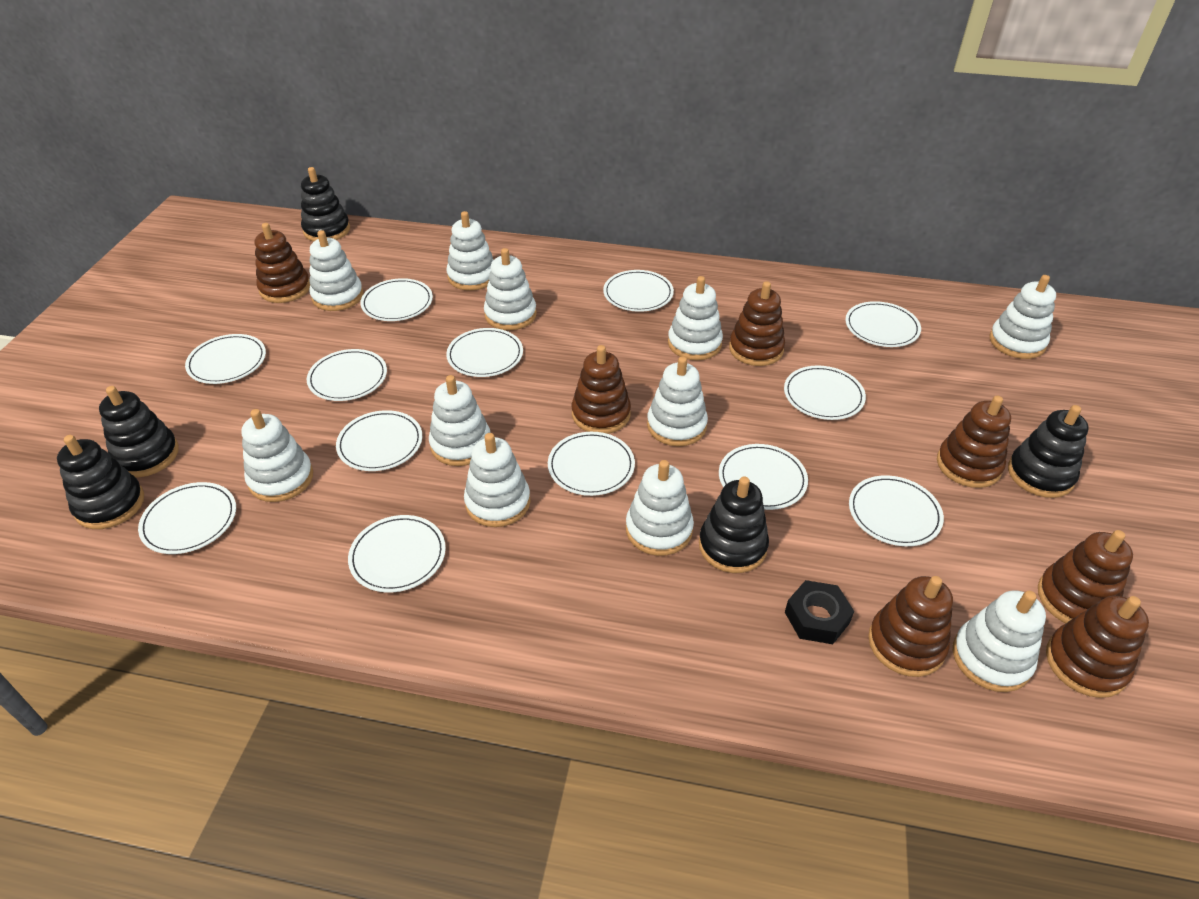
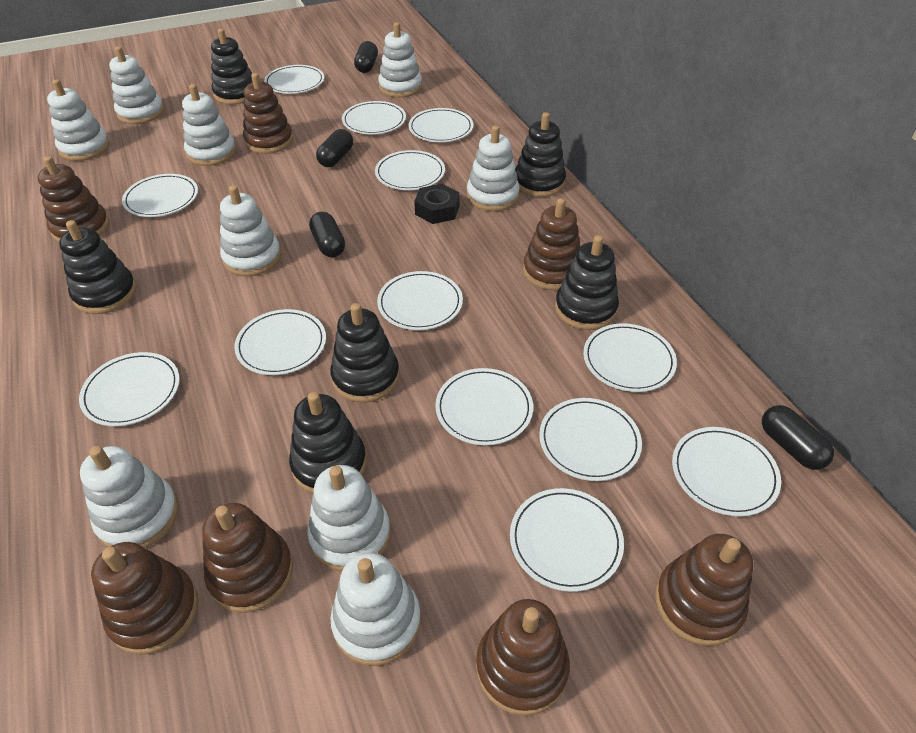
black capsule: 0 -> 4
black stacking toy: 5 -> 6
white stacking toy: 11 -> 9

